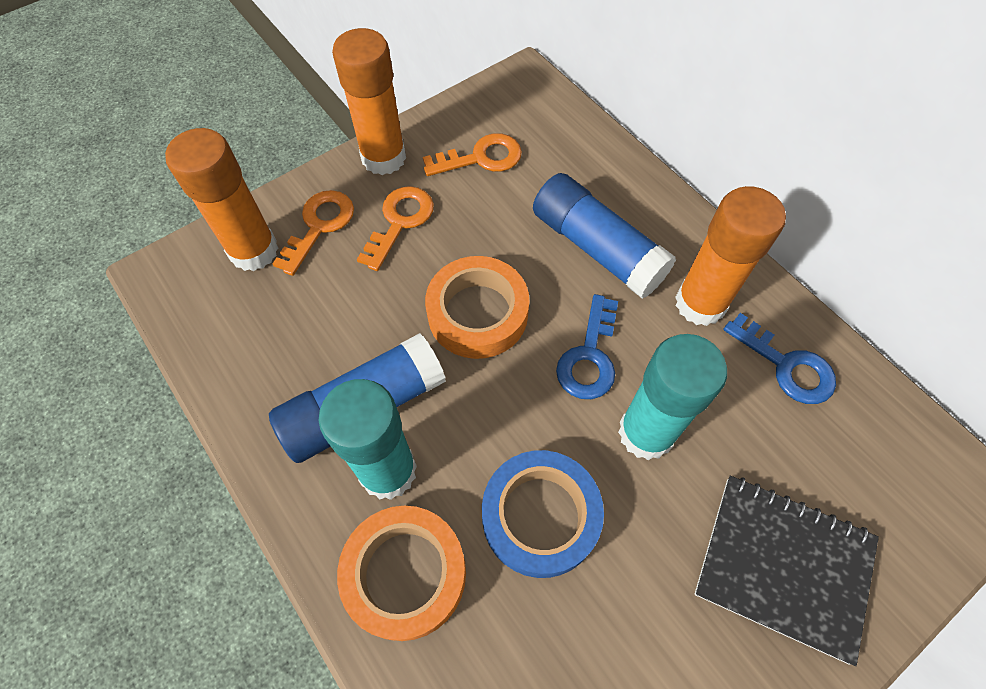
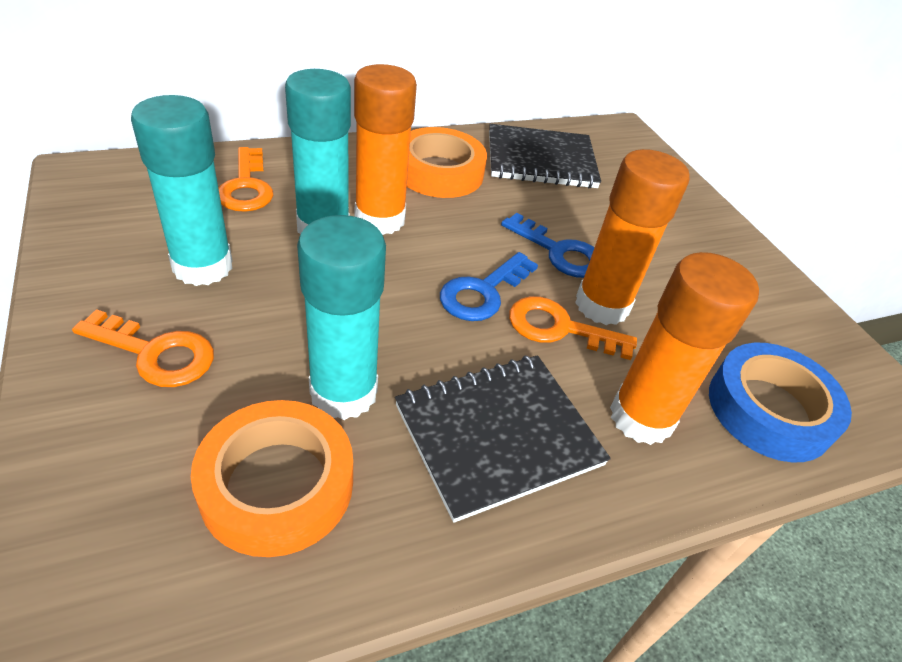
black notebook: 1 -> 2
blue glue stick: 2 -> 0
turquoise glue stick: 2 -> 3

